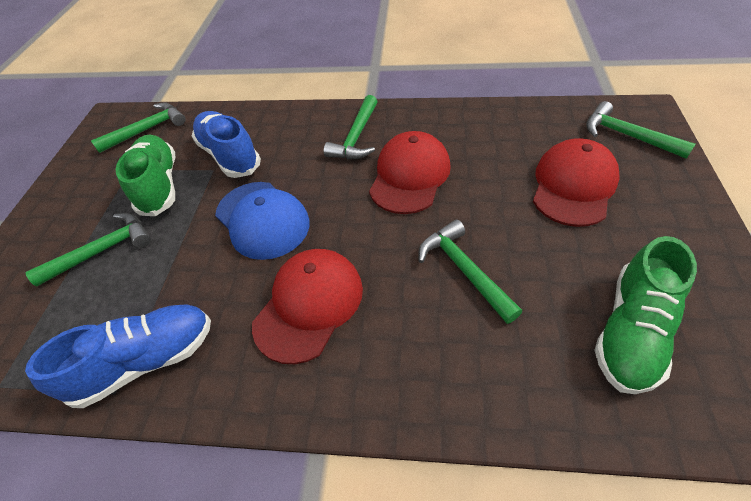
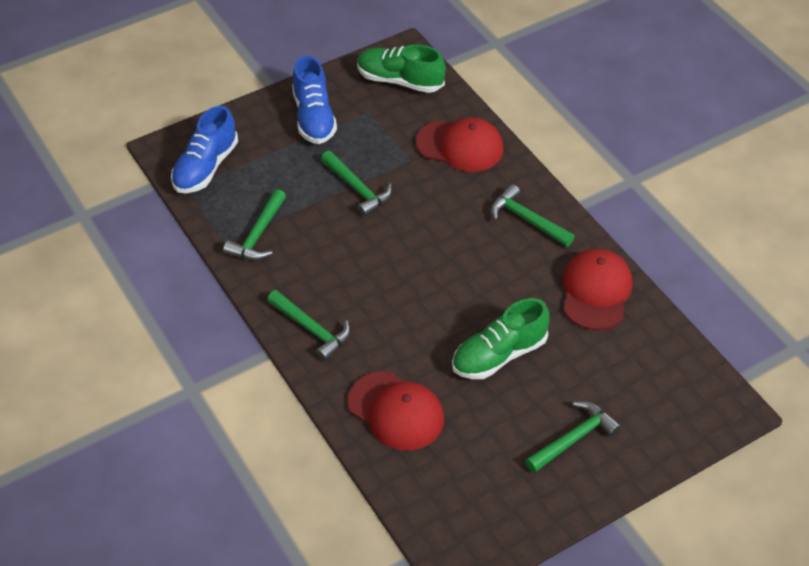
blue cap: 1 -> 0

